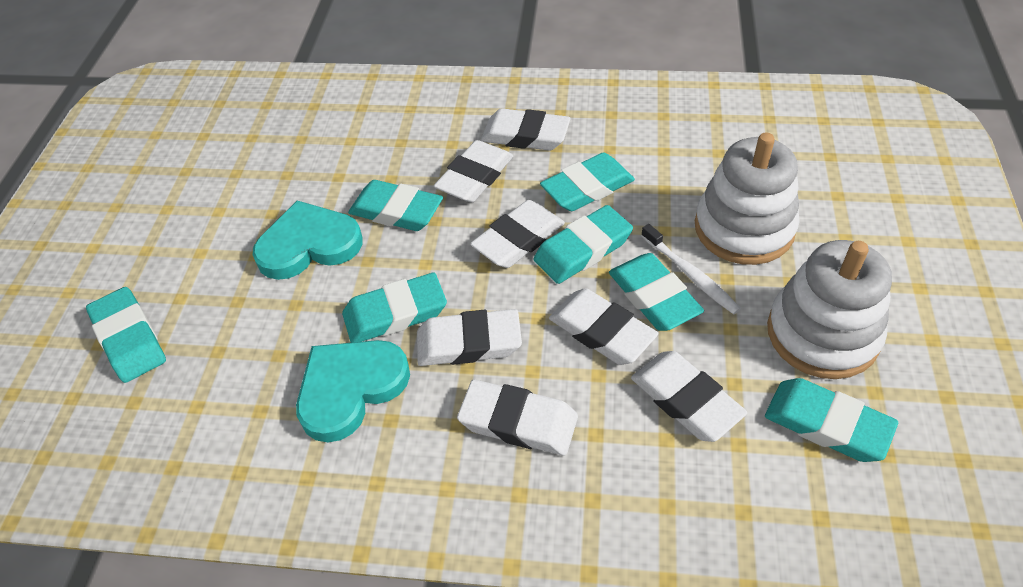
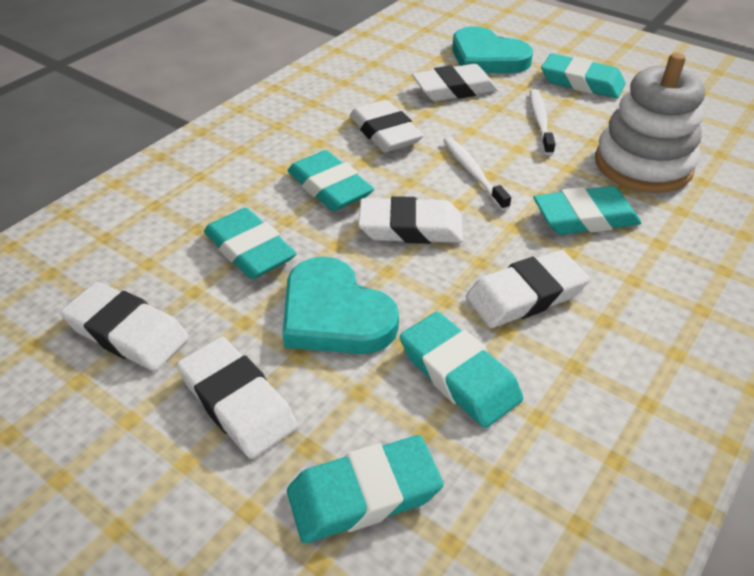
turquoise eraser: 7 -> 6
white eraser: 7 -> 6
white stacking toy: 2 -> 1
white toothbrush: 1 -> 2

